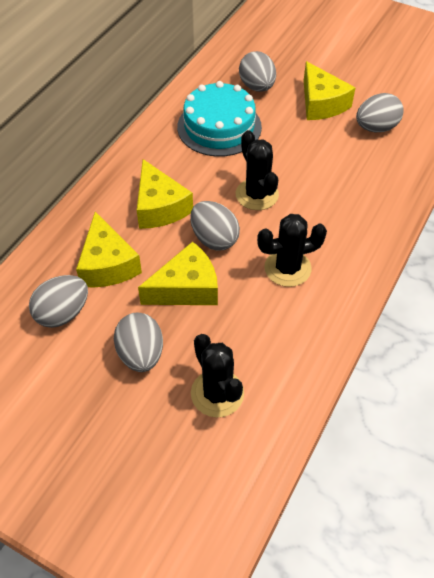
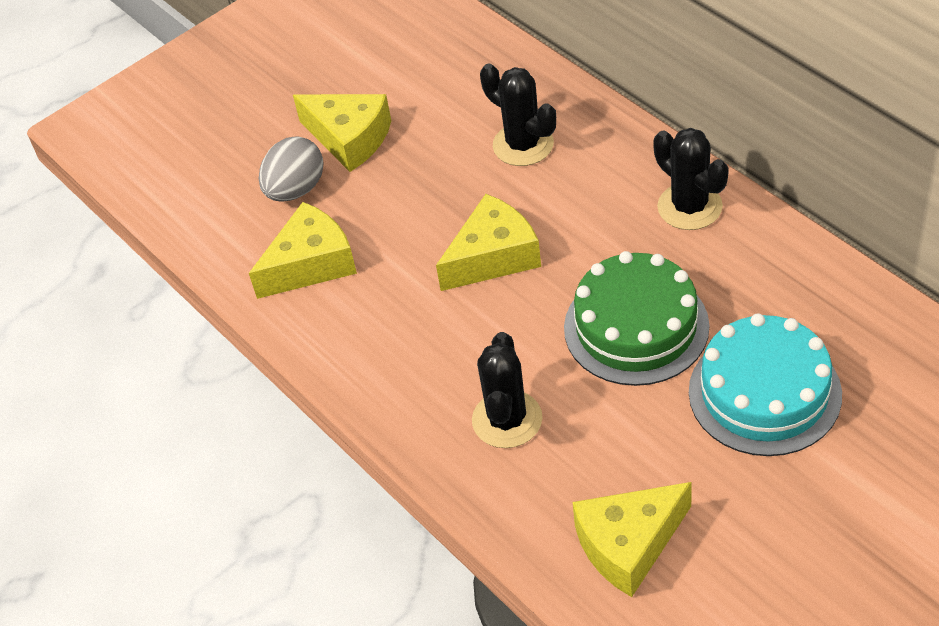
green cake: 0 -> 1
grey egg: 5 -> 1

